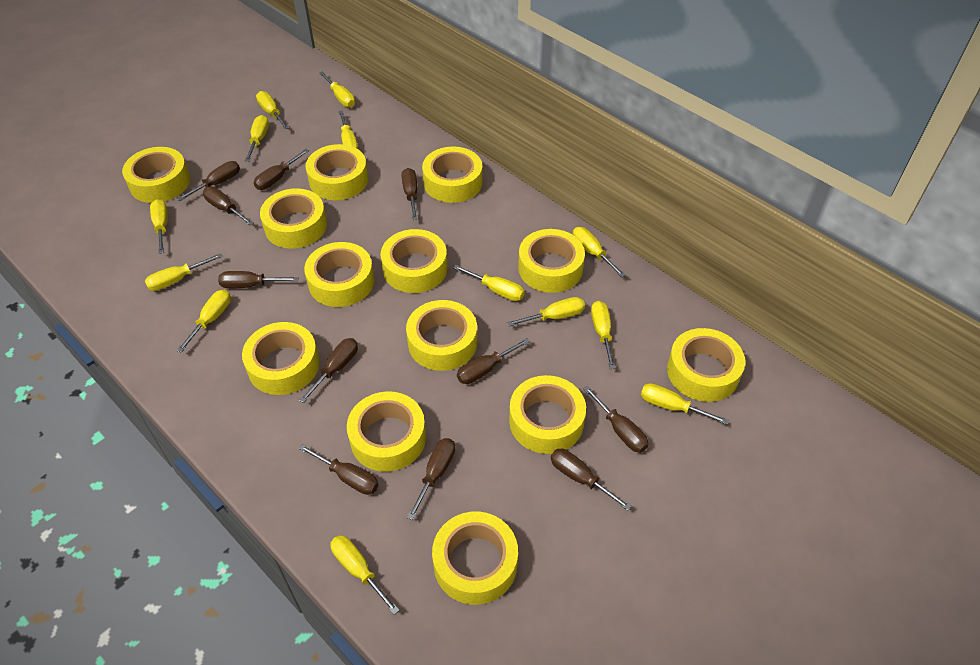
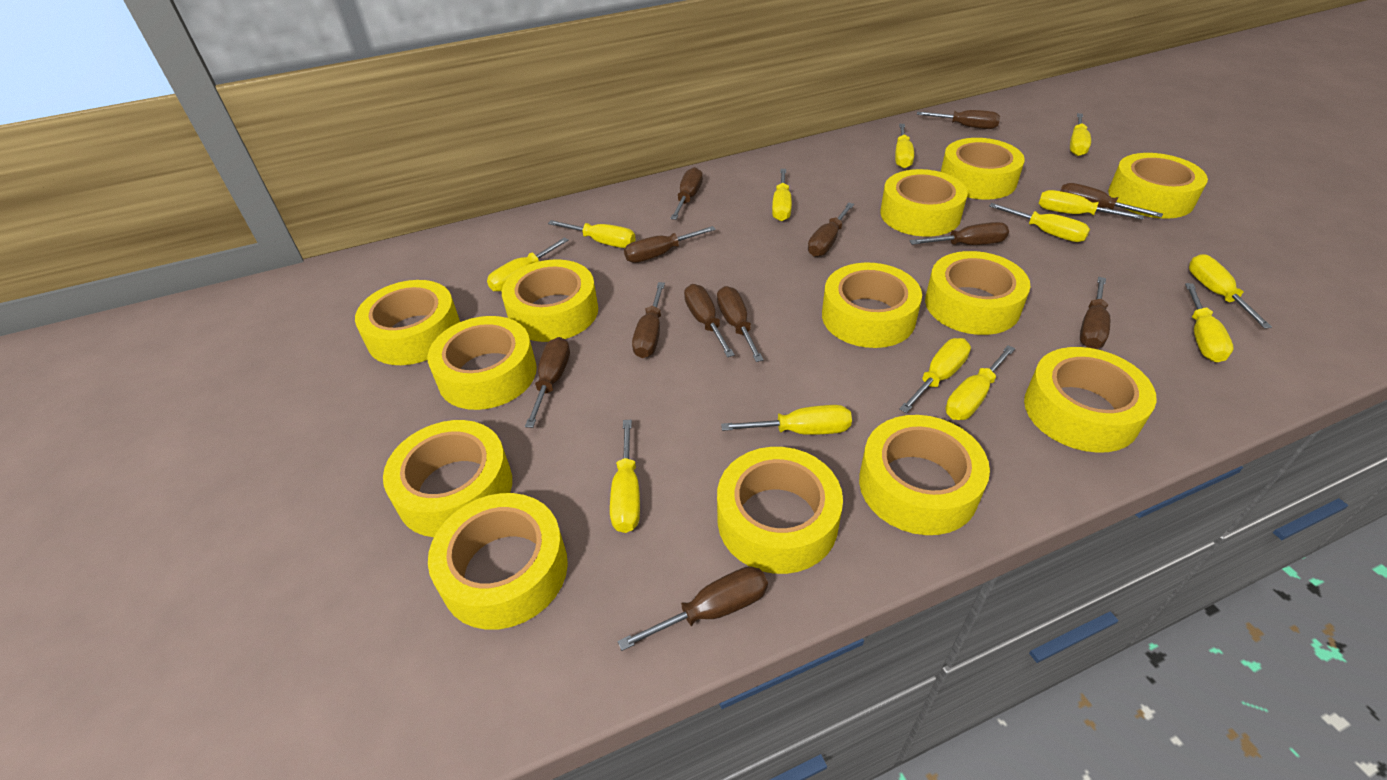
brown screwdriver: 11 -> 12

